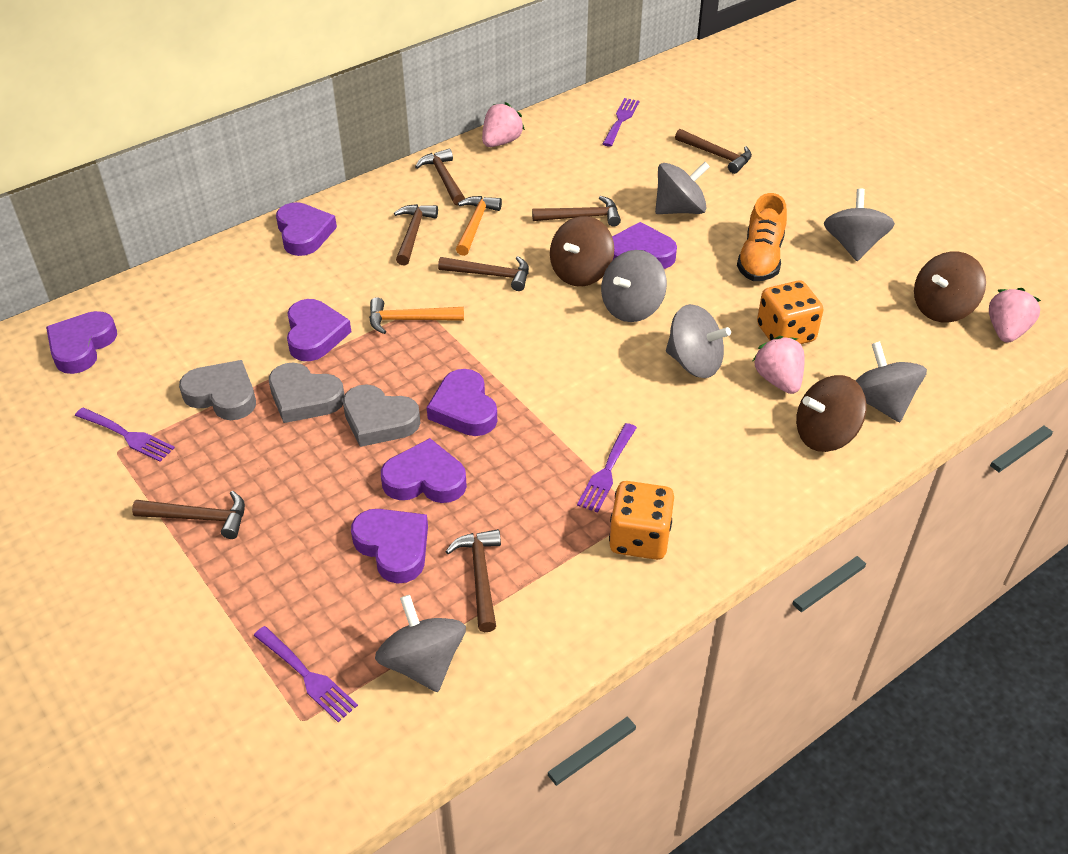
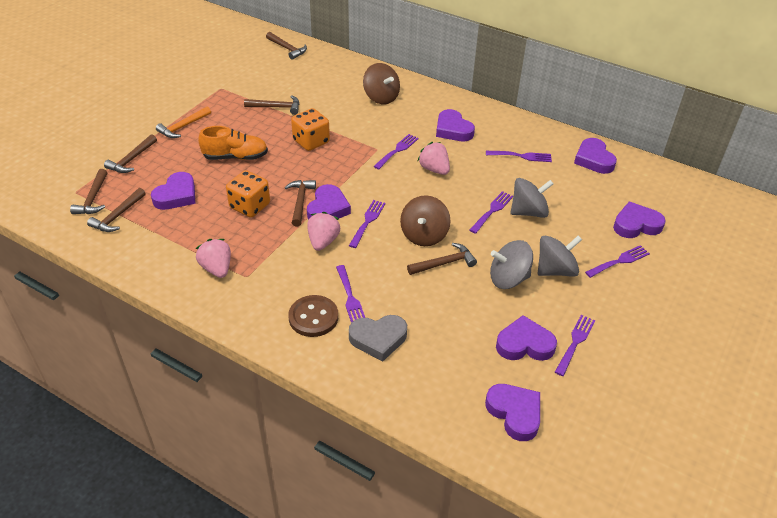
brown button: 0 -> 1
brown spinning top: 3 -> 2
grey heart: 3 -> 1
grey spinning top: 6 -> 3
orange hammer: 2 -> 1
purple fork: 4 -> 7

